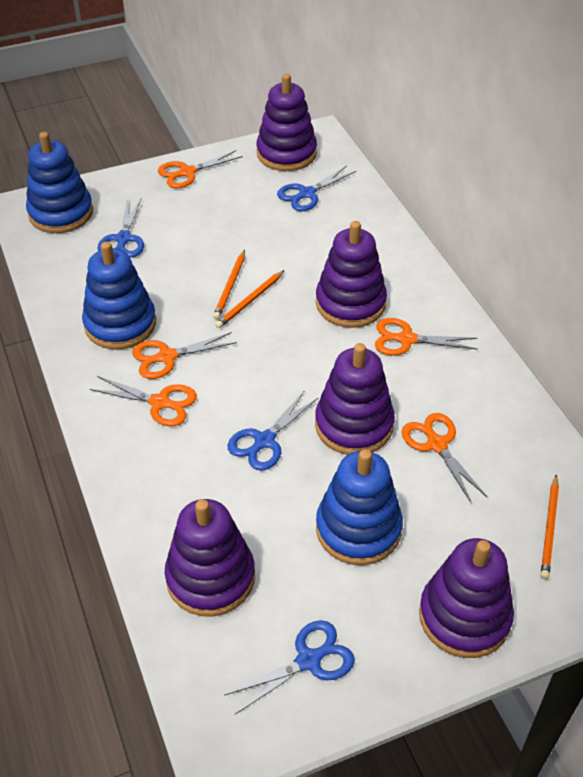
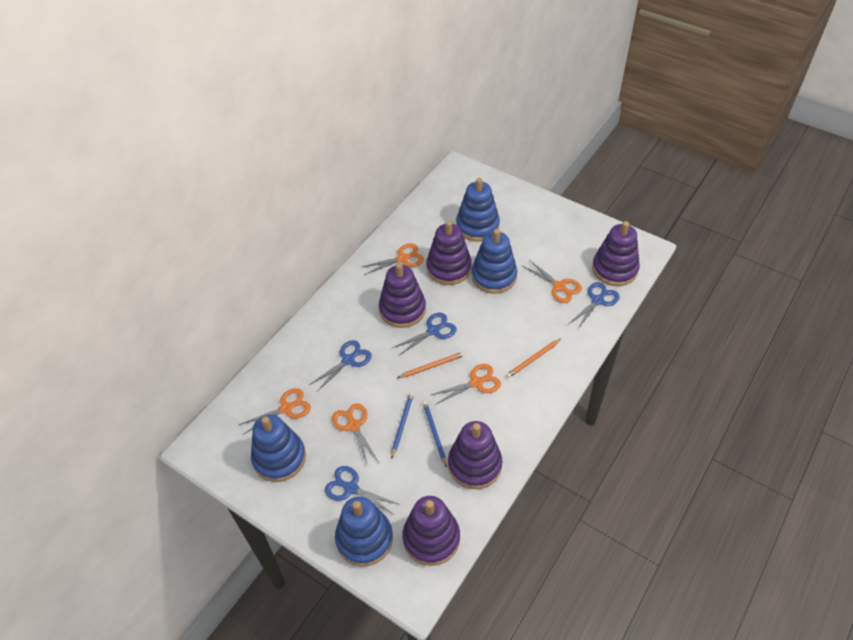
blue pencil: 0 -> 2
blue stacking toy: 3 -> 4
orange pencil: 3 -> 2

